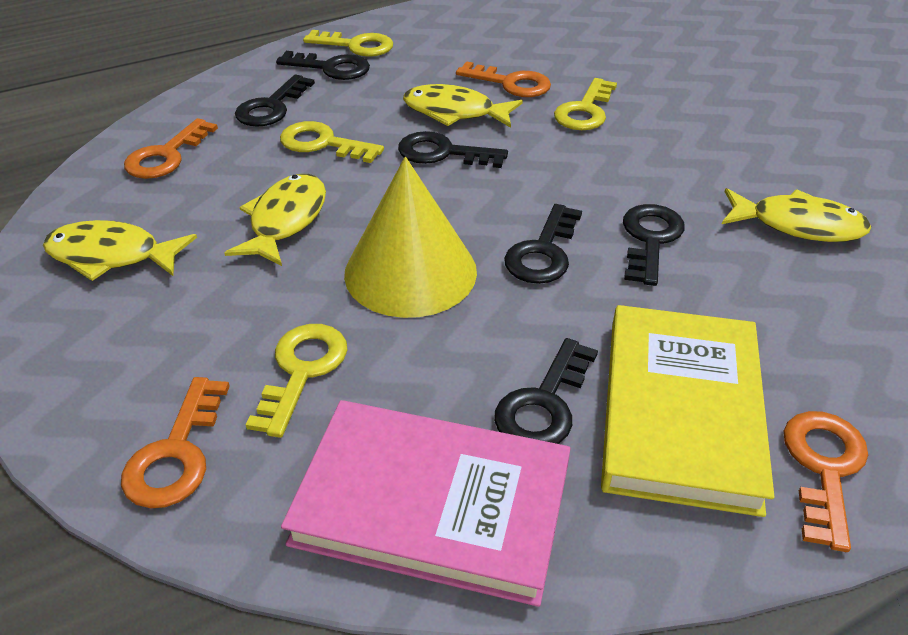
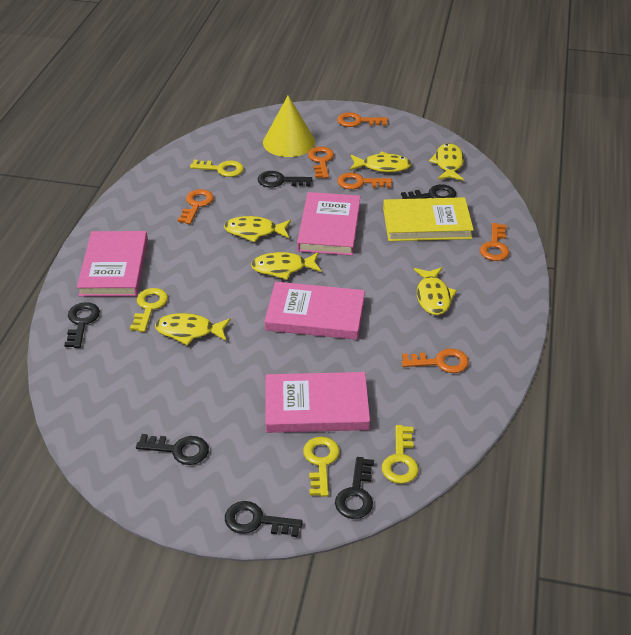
orange key: 4 -> 6
pink book: 1 -> 4
yellow fish: 4 -> 6

